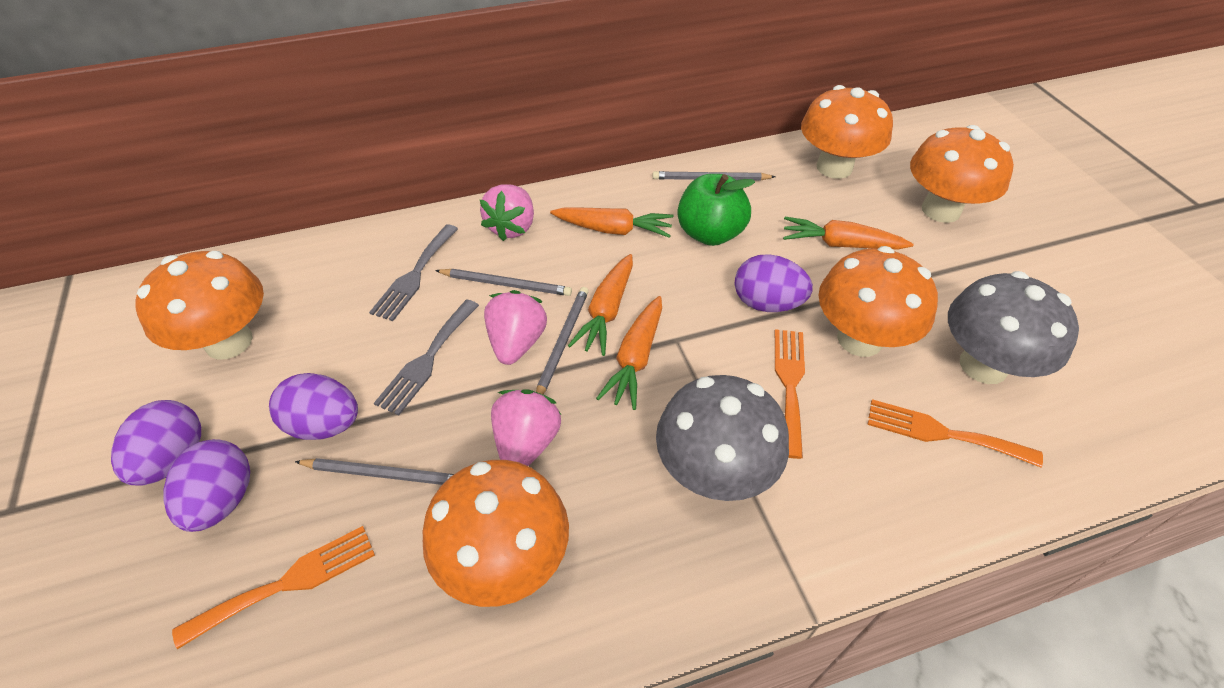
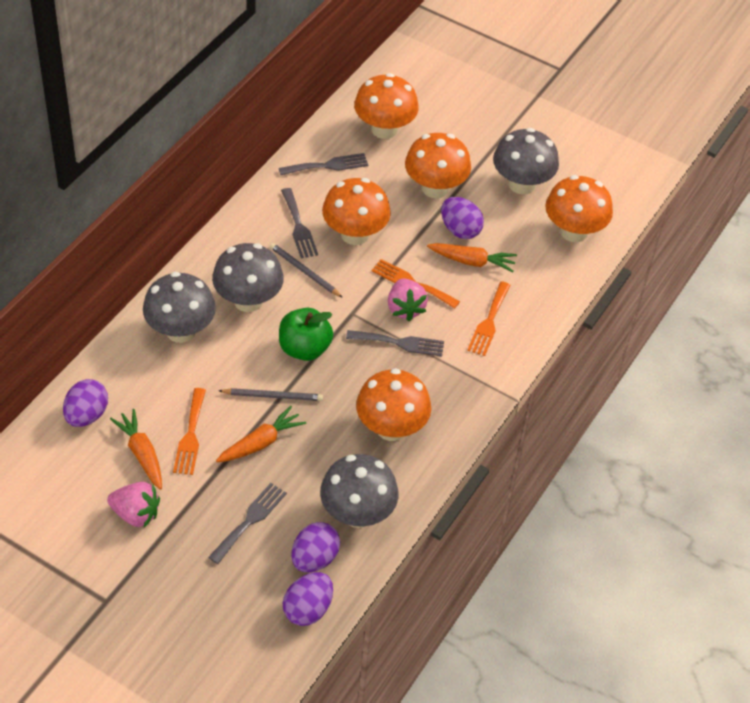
grey fork: 2 -> 4
grey mushroom: 2 -> 4
grey pencil: 4 -> 2
orange carrot: 4 -> 3
pink strawberry: 3 -> 2

